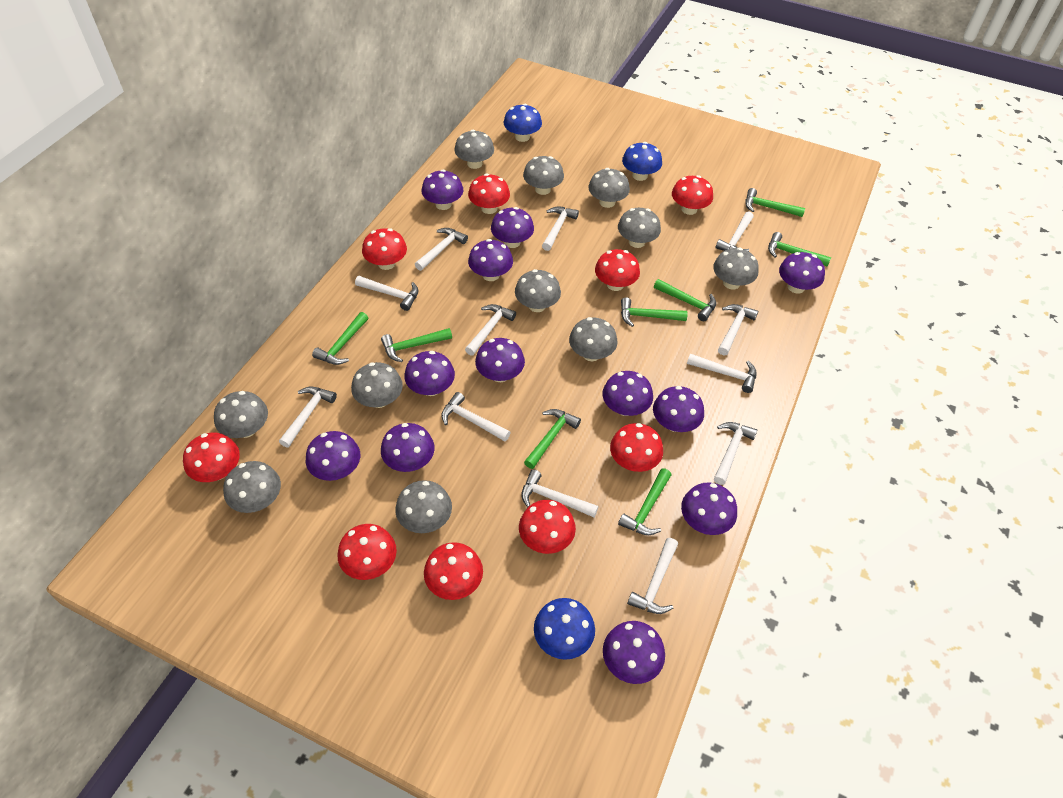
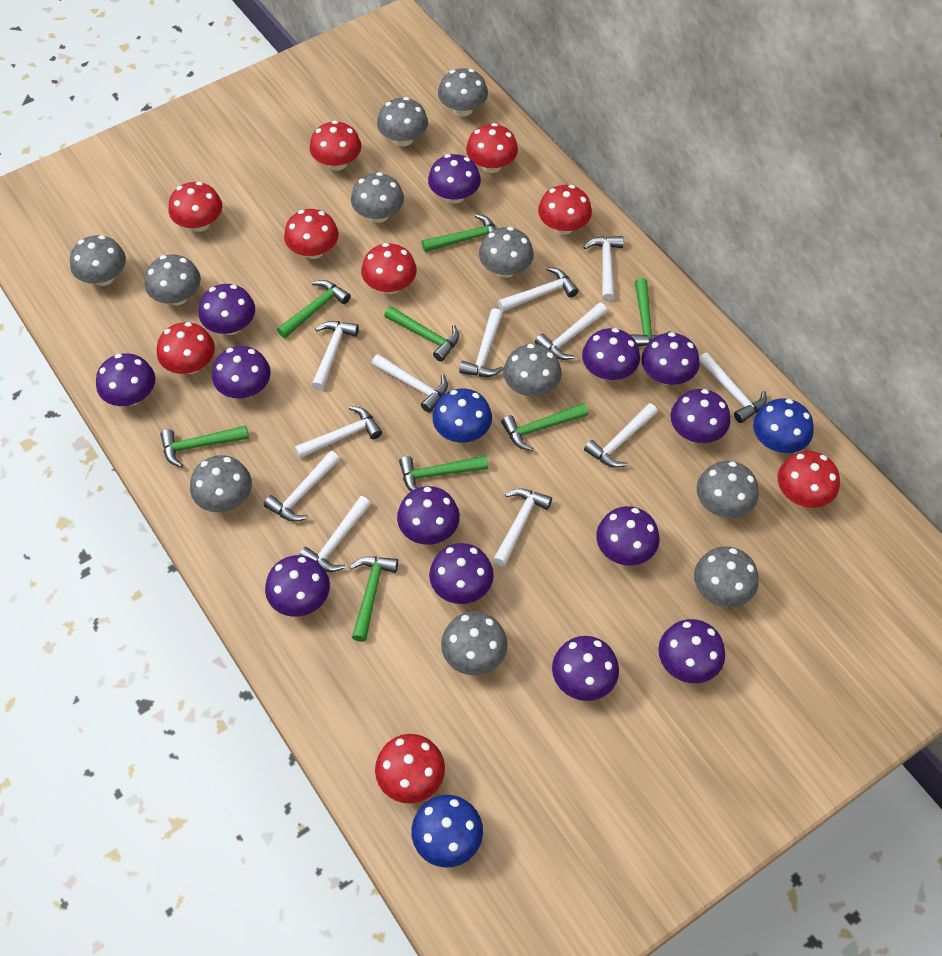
purple mushroom: 12 -> 13

